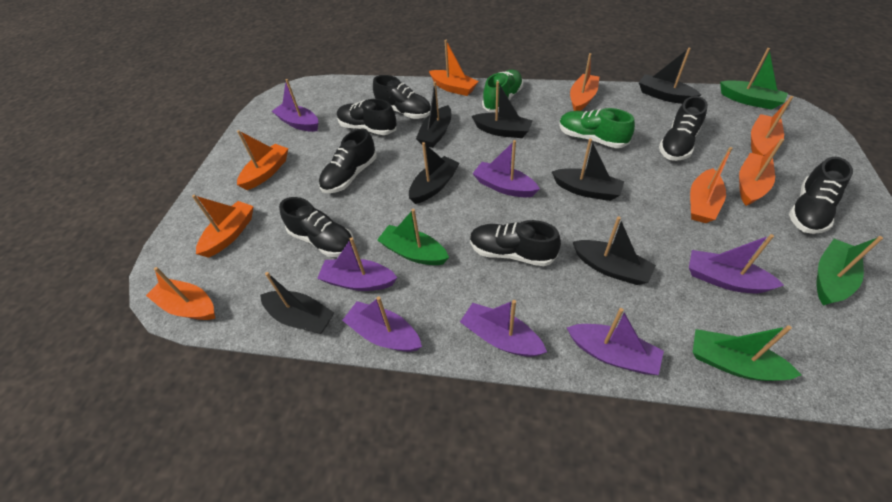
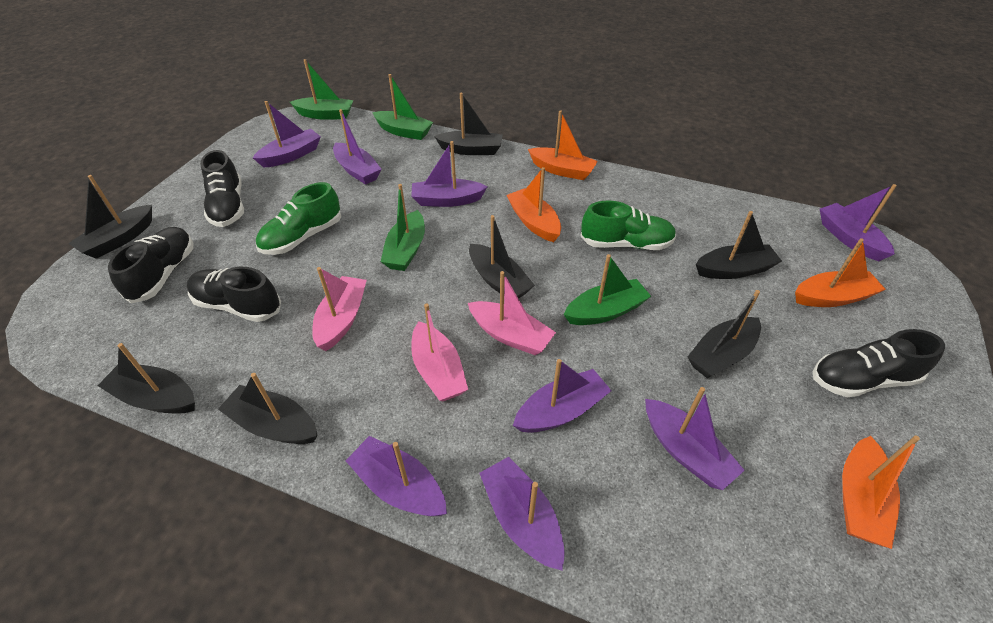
black shoe: 7 -> 4
orange boat: 8 -> 4
pink boat: 0 -> 3
purple boat: 7 -> 8

